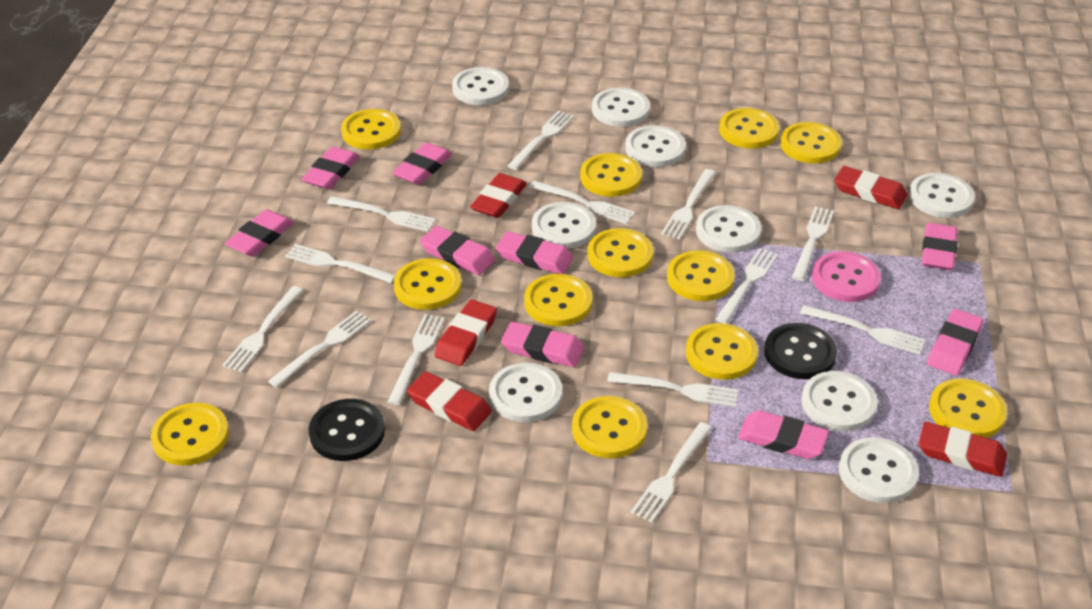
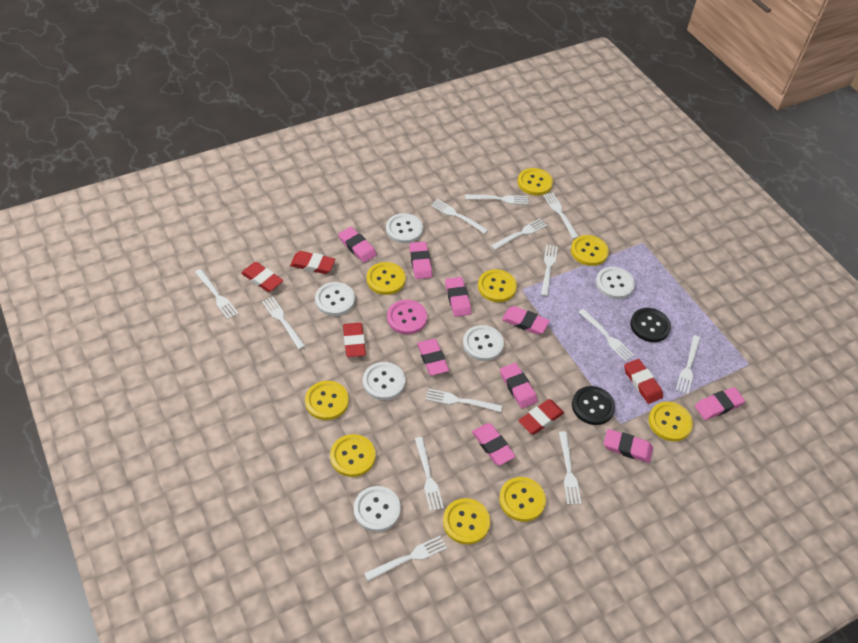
white button: 9 -> 6
yellow button: 12 -> 9

